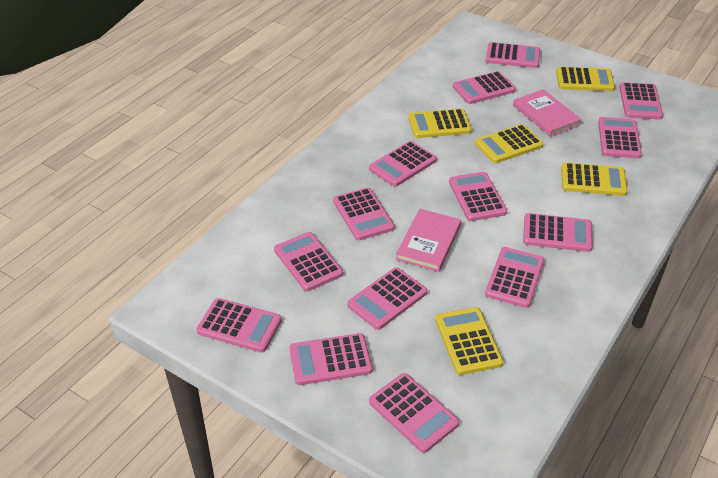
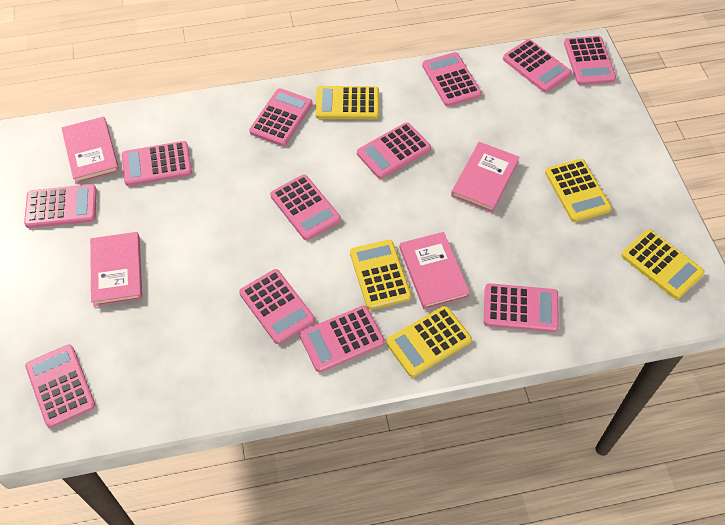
pink book: 2 -> 4
pink calculator: 14 -> 12

